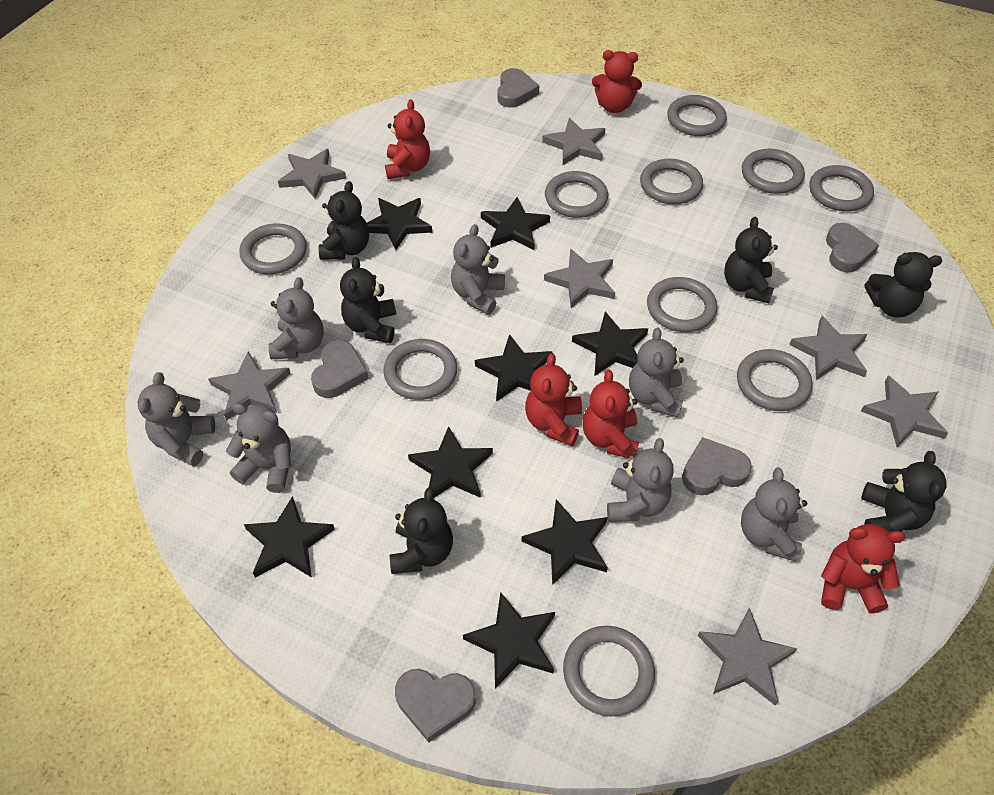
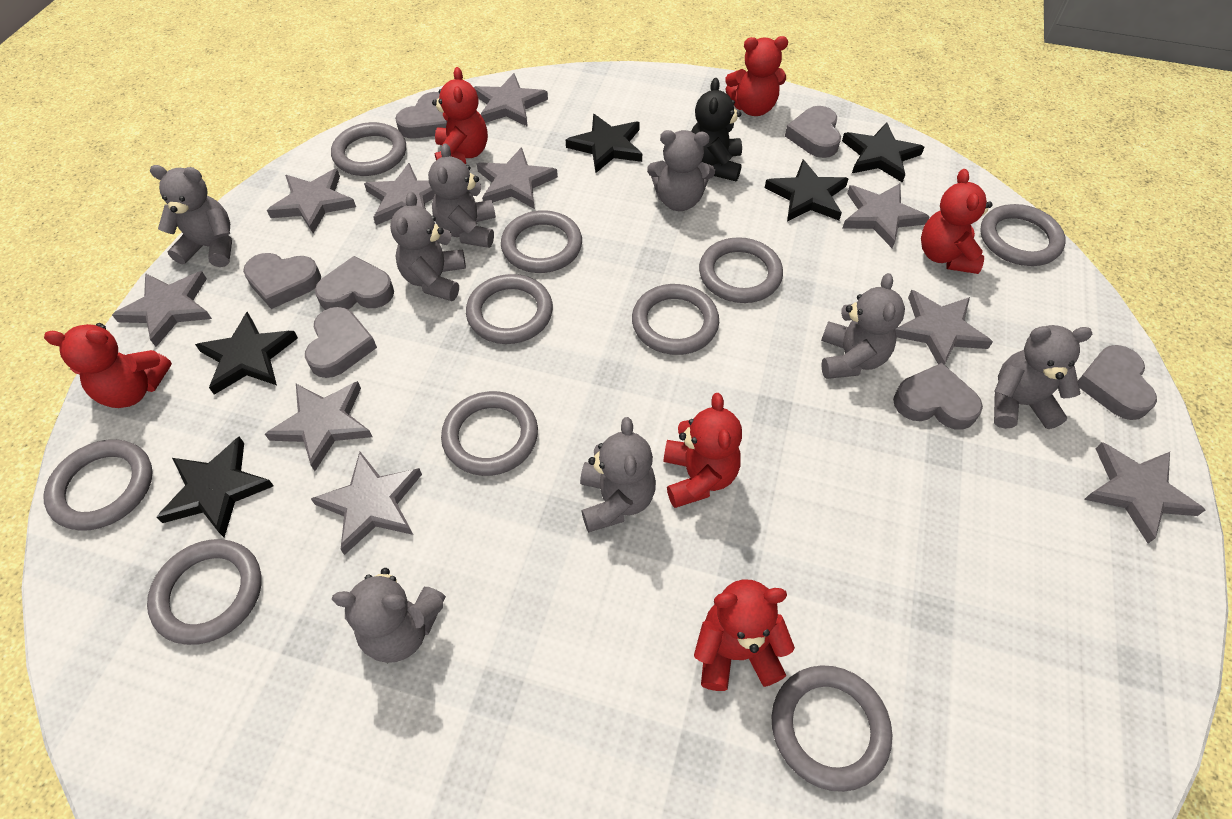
black star: 8 -> 5
black teddy bear: 6 -> 1
grey heart: 5 -> 7
grey star: 7 -> 10
grey teddy bear: 7 -> 8
red teddy bear: 5 -> 6

